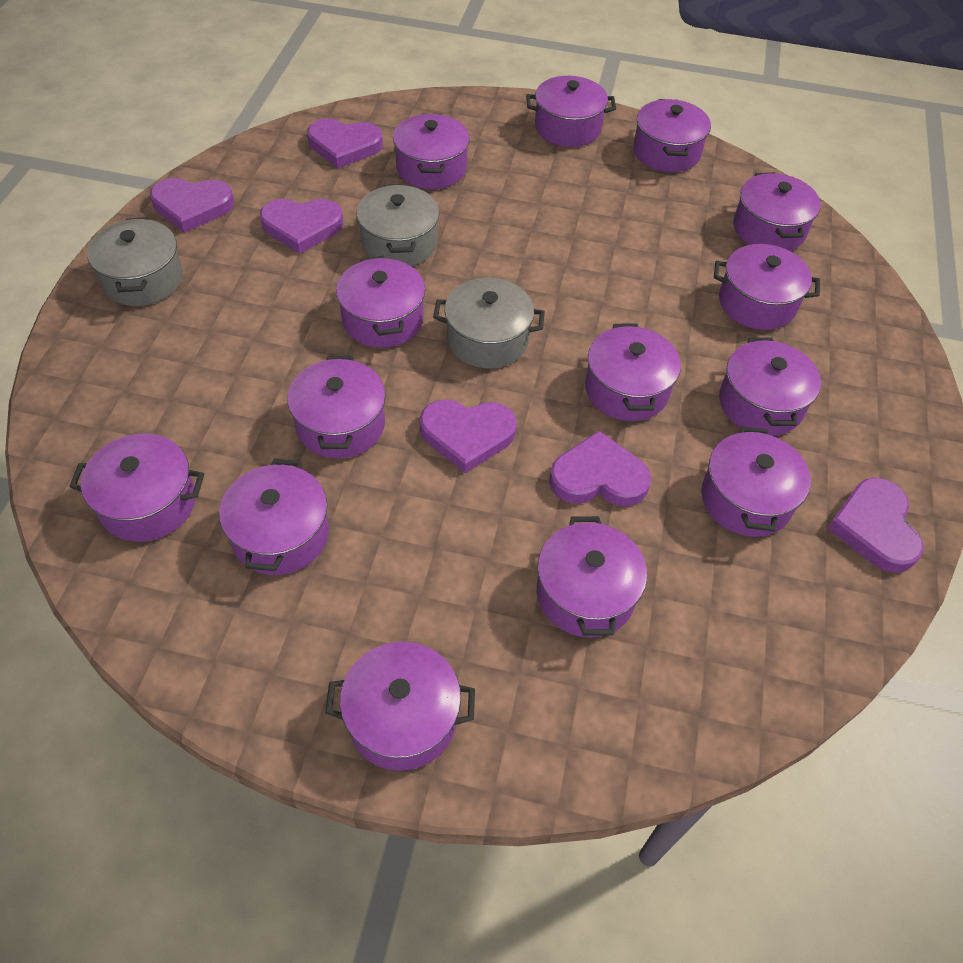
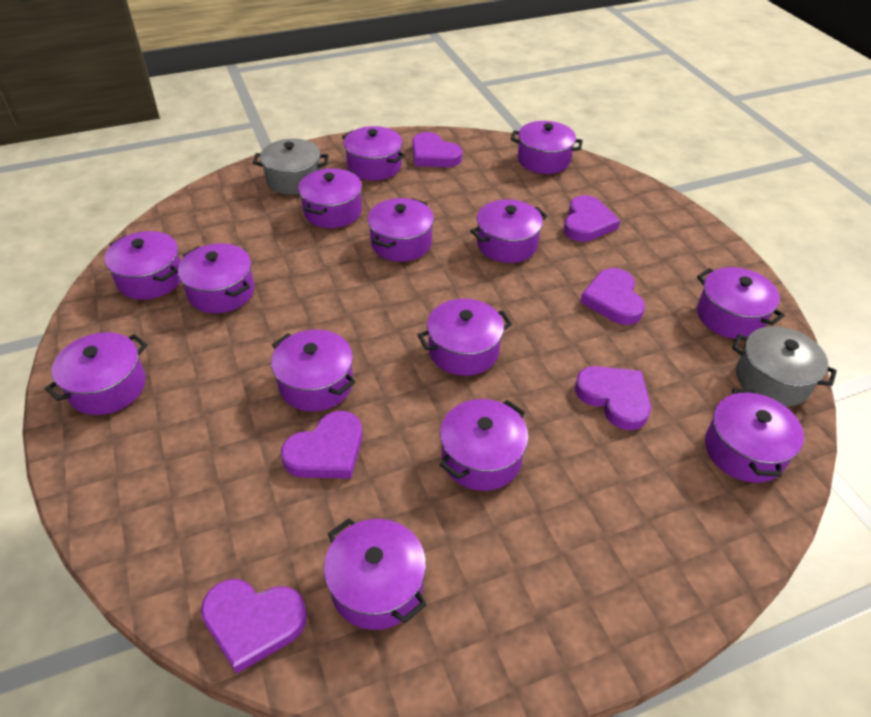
grey pot: 3 -> 2

